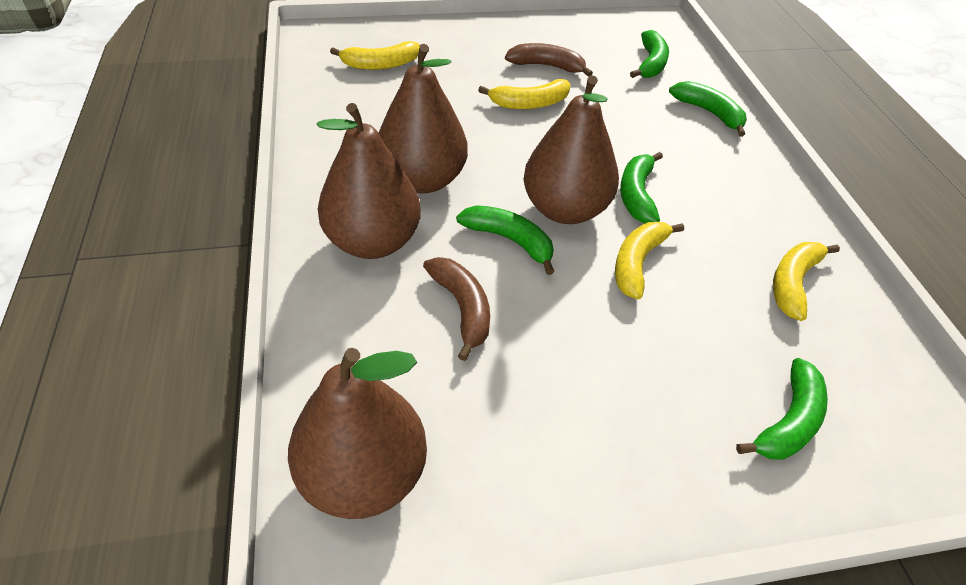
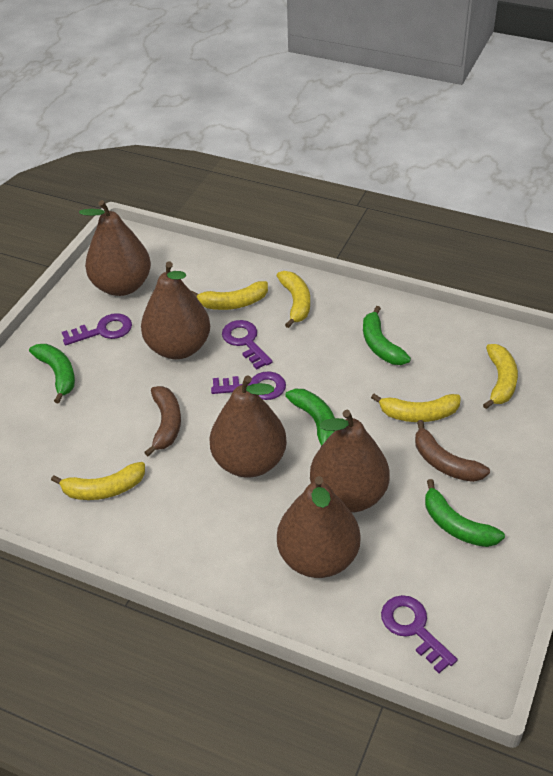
brown pear: 4 -> 5
green banana: 5 -> 4
purple key: 0 -> 4
yellow banana: 4 -> 5

